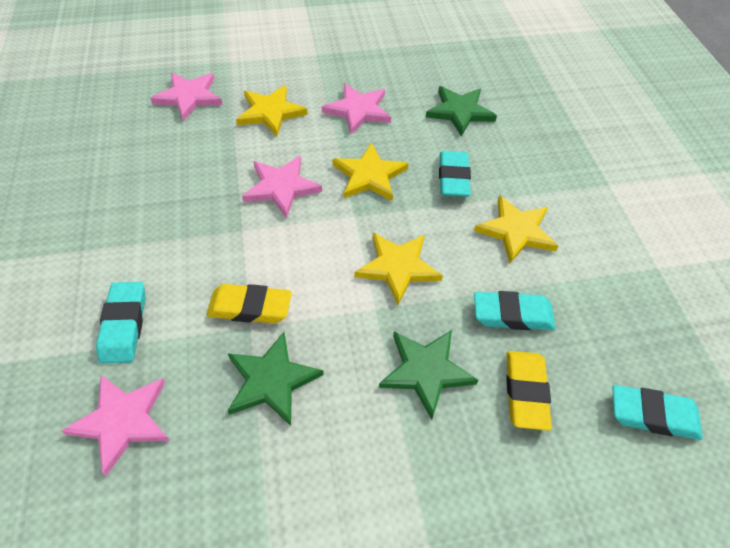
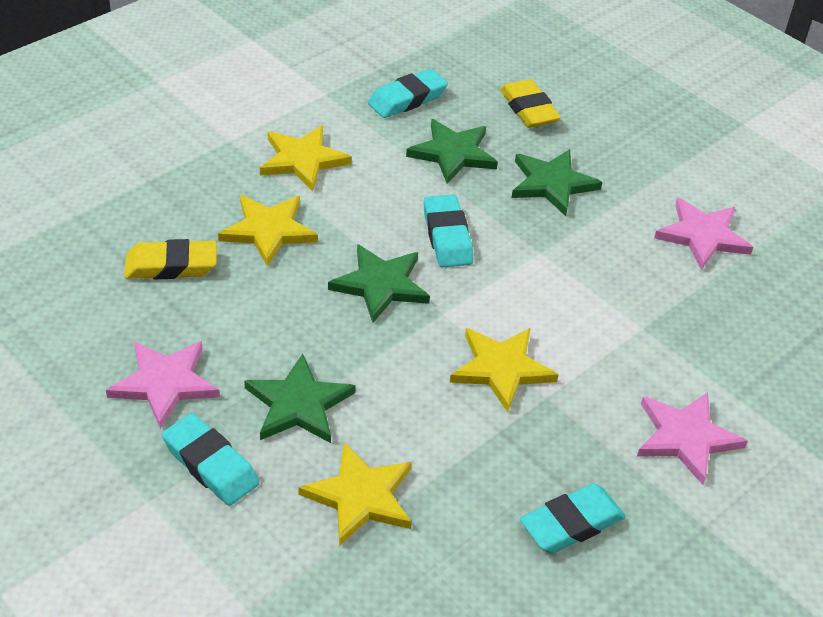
green star: 3 -> 4
pink star: 4 -> 3

